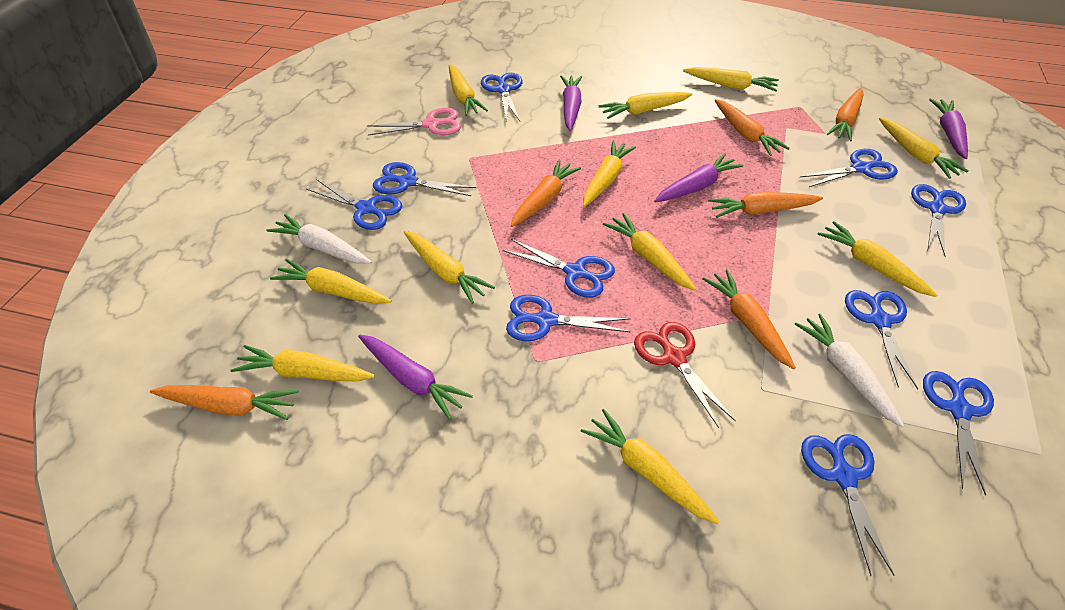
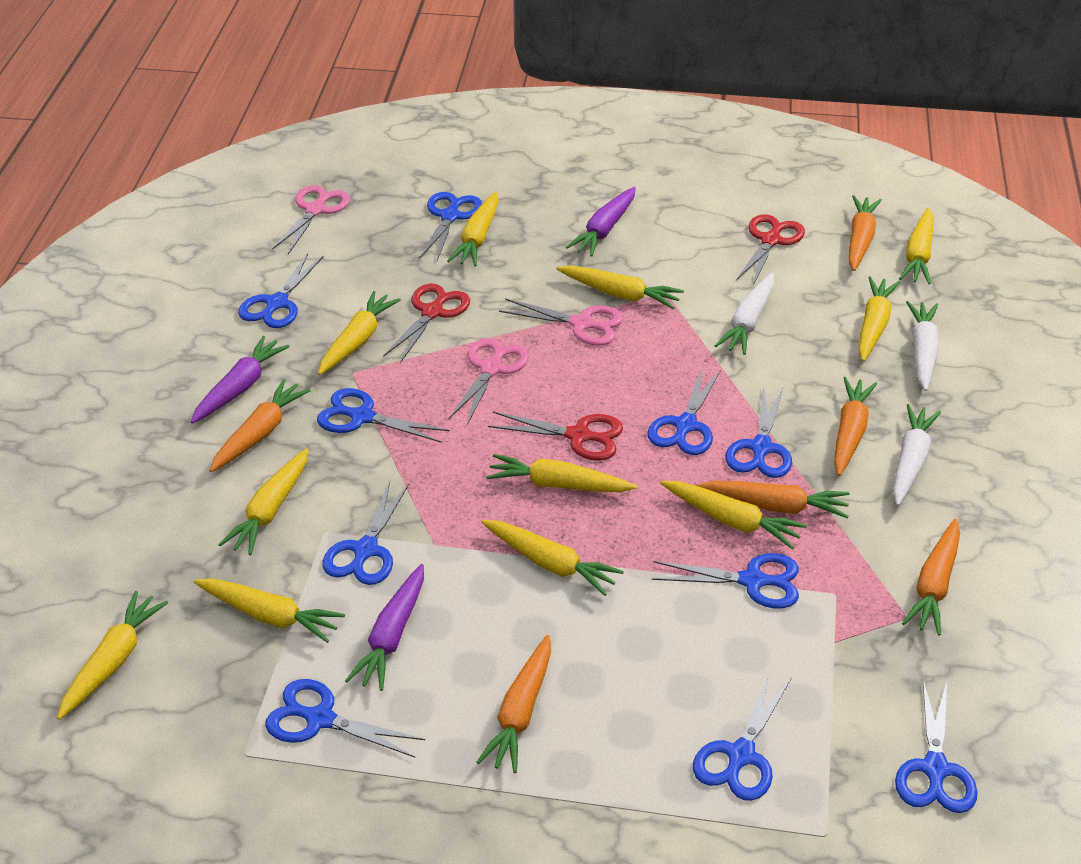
pink scissors: 1 -> 3
purple carrot: 4 -> 3
red scissors: 1 -> 3
white carrot: 2 -> 3

